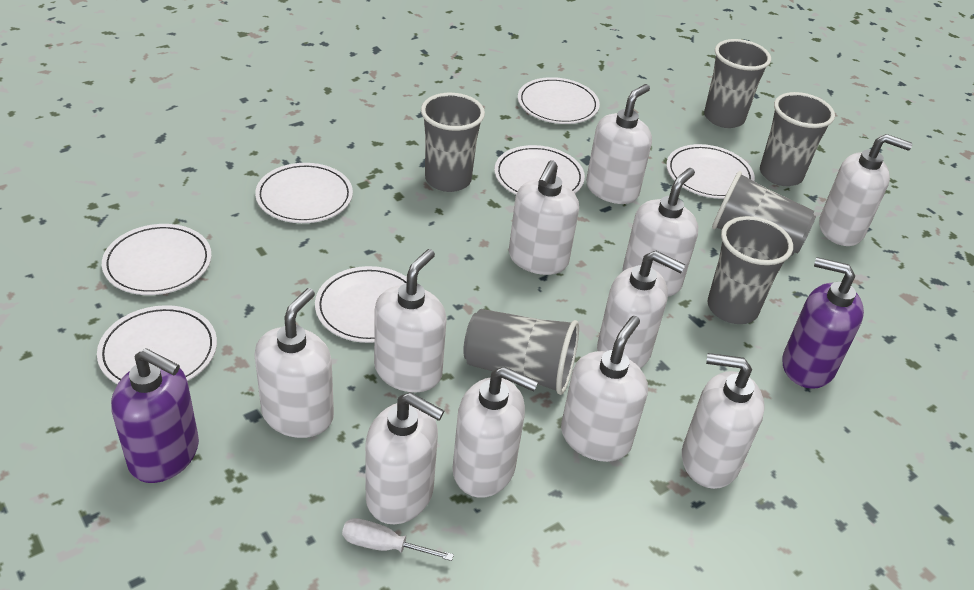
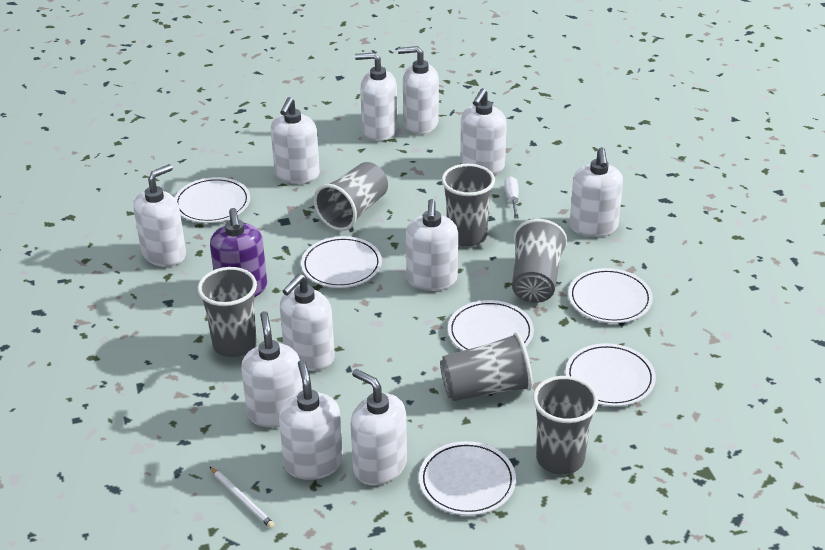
purple soap dispenser: 2 -> 1
white pencil: 0 -> 1
white plate: 7 -> 6

